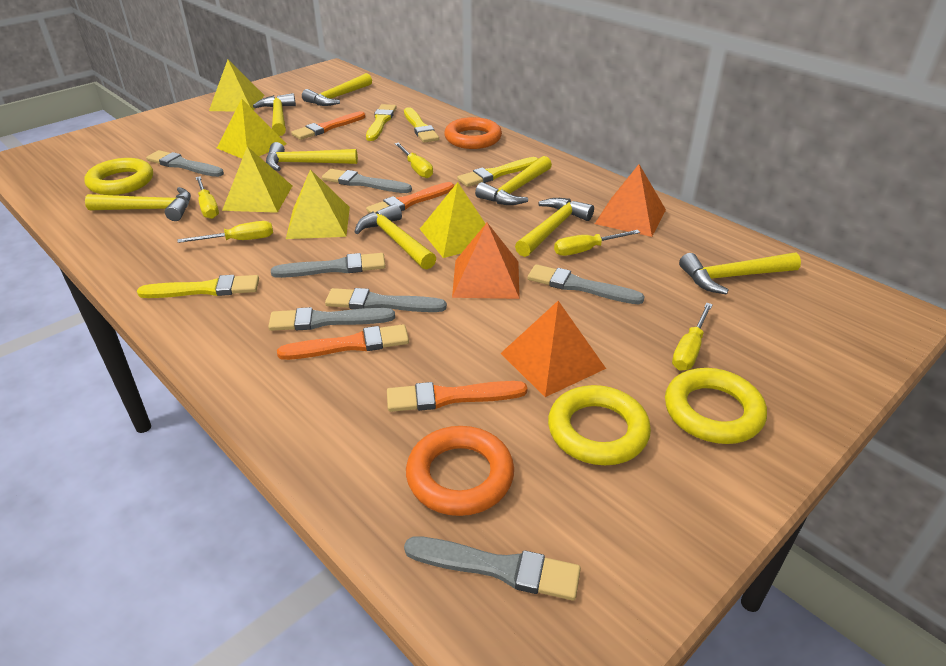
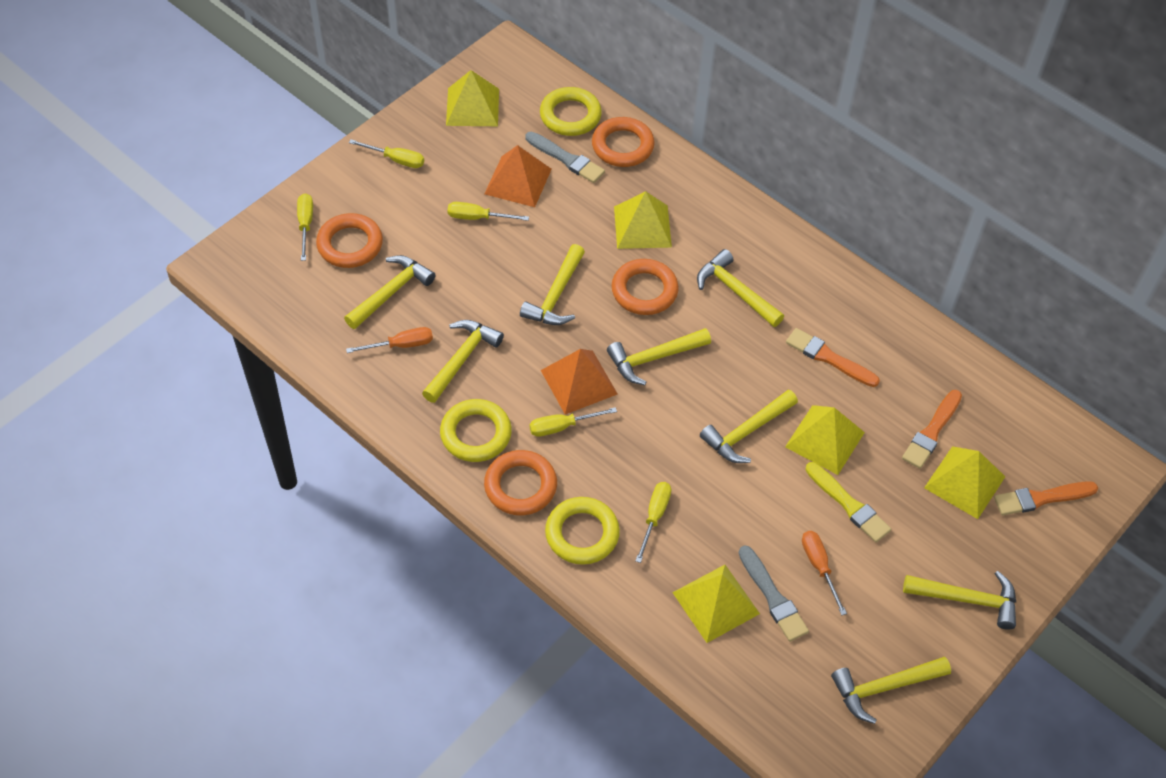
grey brush: 7 -> 2
orange brush: 4 -> 3
orange pyramid: 3 -> 2
orange ring: 2 -> 4
orange screwdriver: 0 -> 2
yellow brush: 4 -> 1

